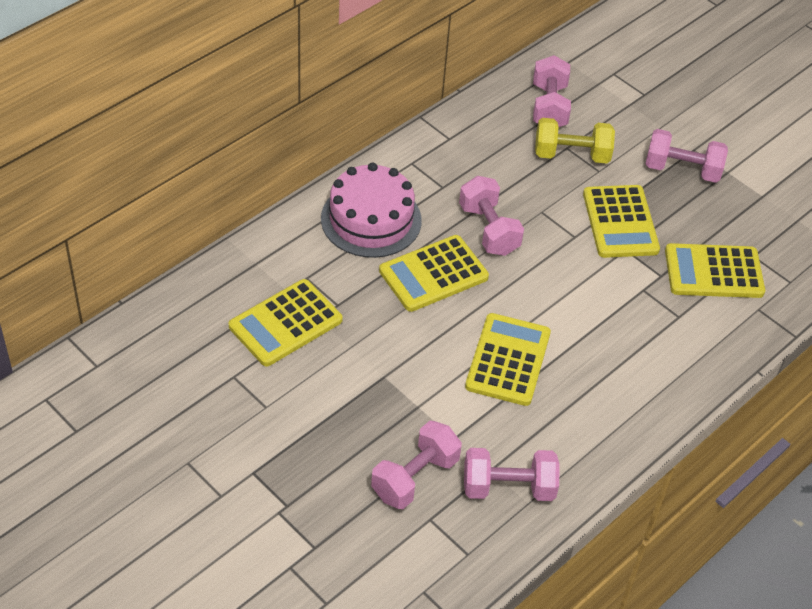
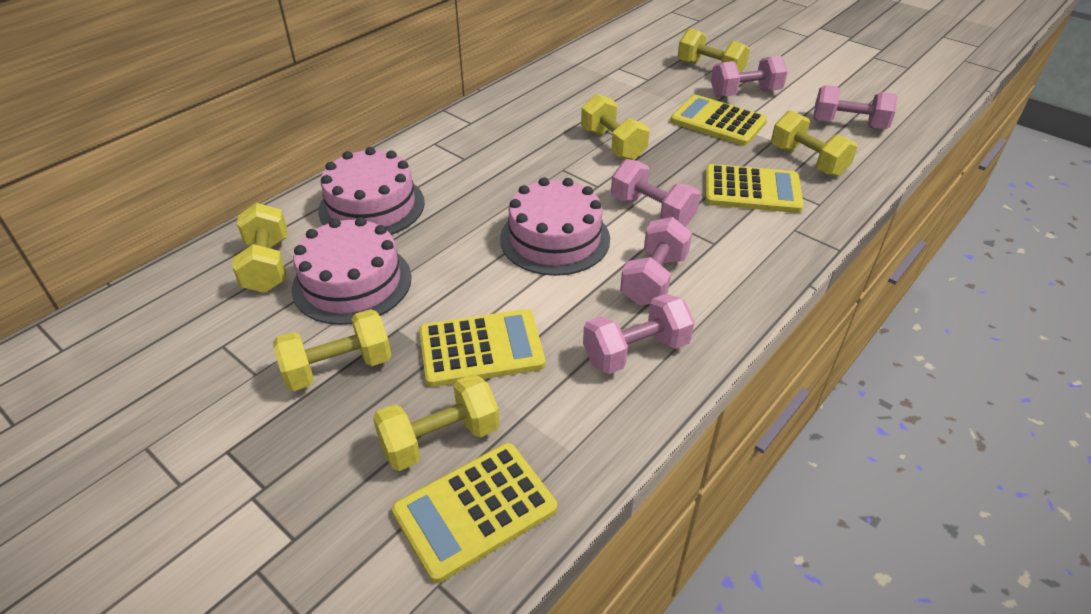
pink cake: 1 -> 3
yellow calculator: 5 -> 4
yellow dumbbell: 1 -> 6

